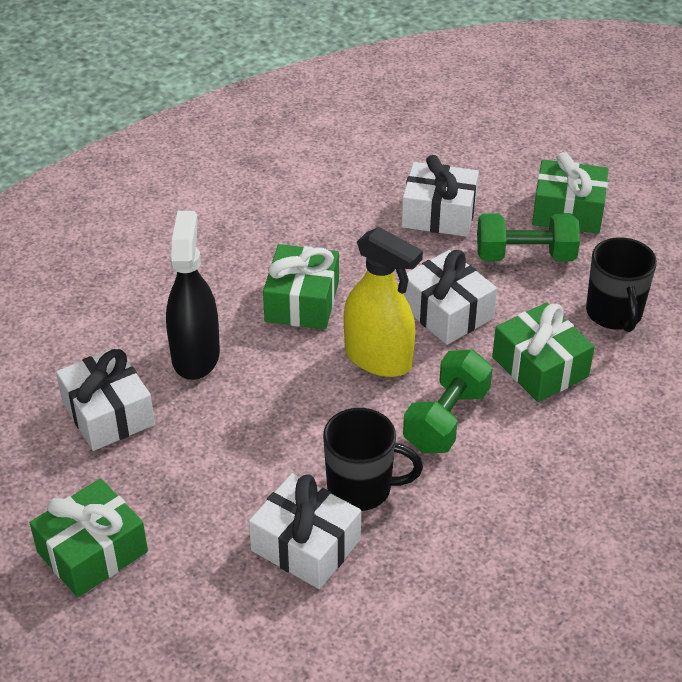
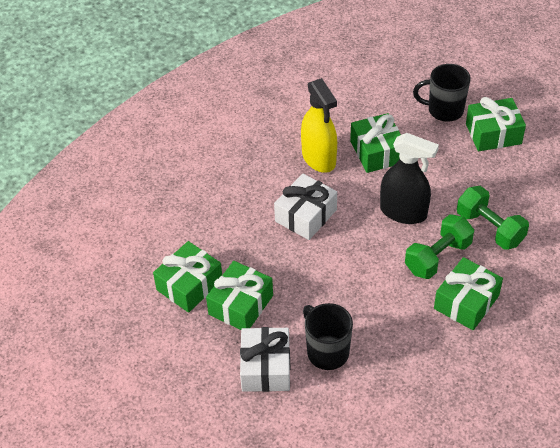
green gift: 4 -> 5
white gift: 4 -> 2

